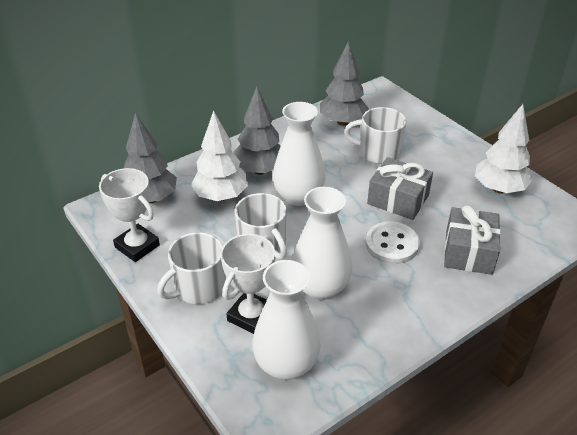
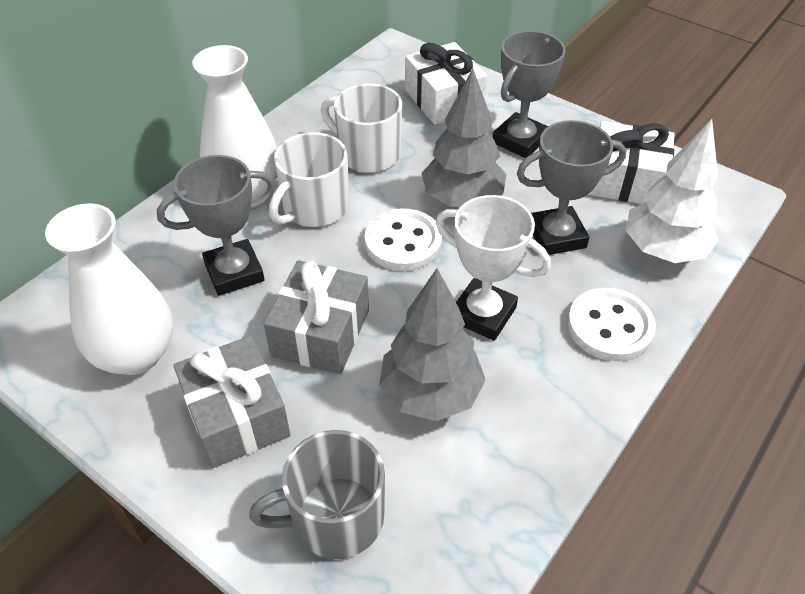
grey mug: 0 -> 1
grey tree: 3 -> 2
grey trophy: 0 -> 3
white button: 1 -> 2
white gift: 0 -> 2
white mug: 3 -> 2
white tree: 2 -> 1
white trophy: 2 -> 1
white vase: 3 -> 2

